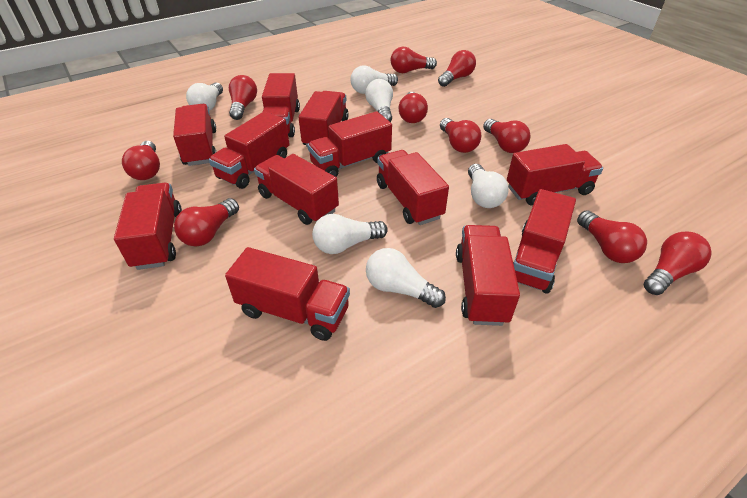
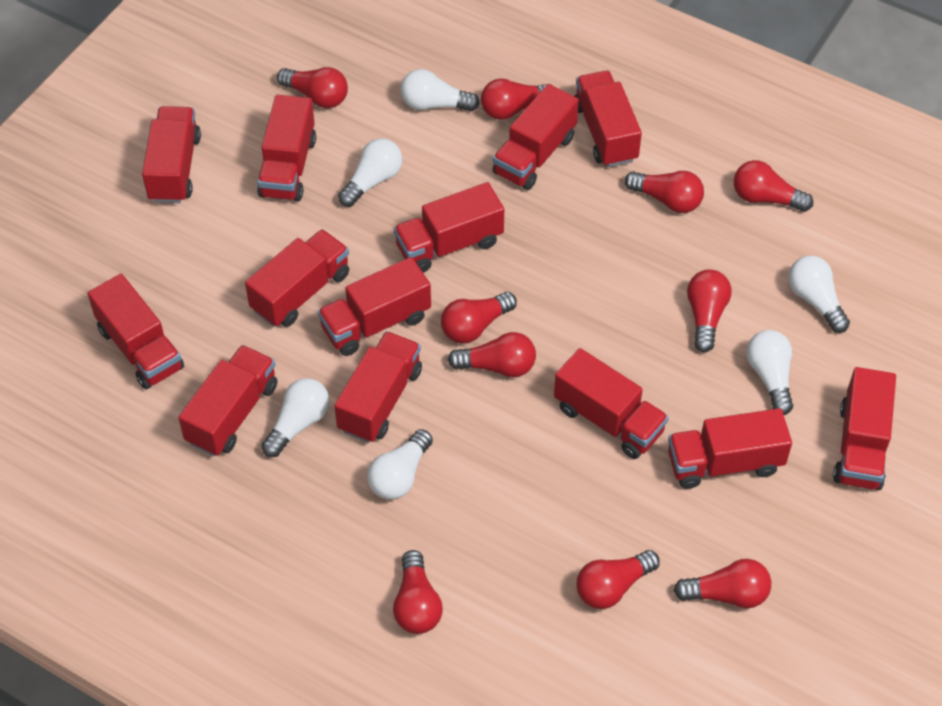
red truck: 12 -> 13

